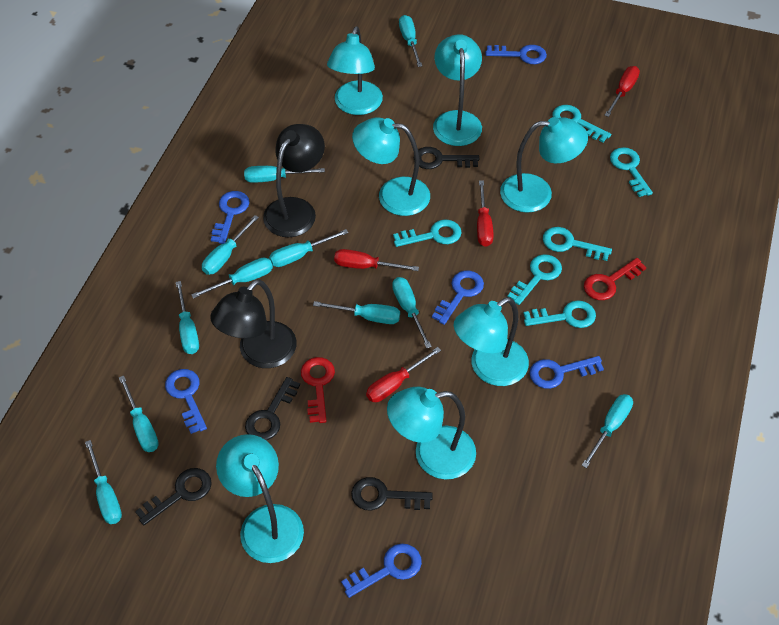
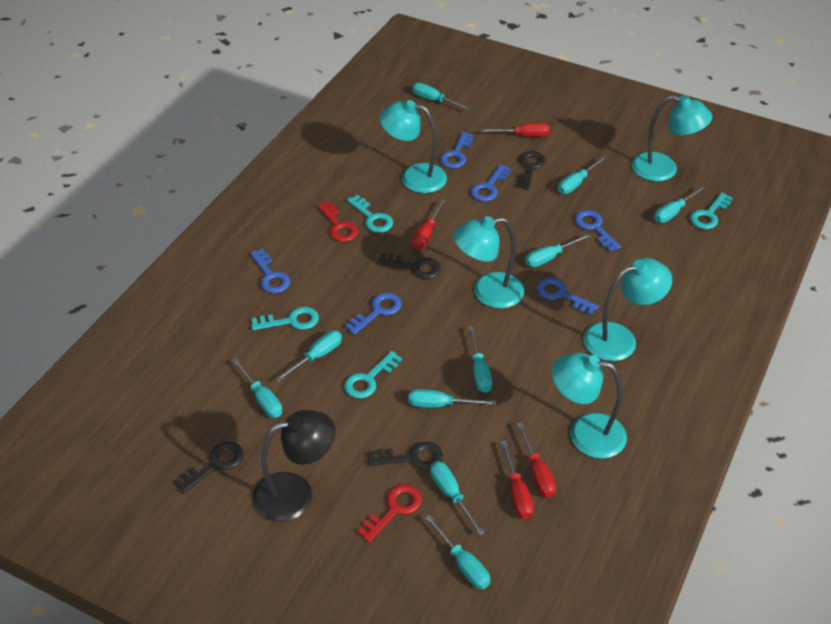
black lamp: 2 -> 1
turquoise key: 6 -> 4
turquoise lamp: 7 -> 5
turquoise screwdriver: 11 -> 10

